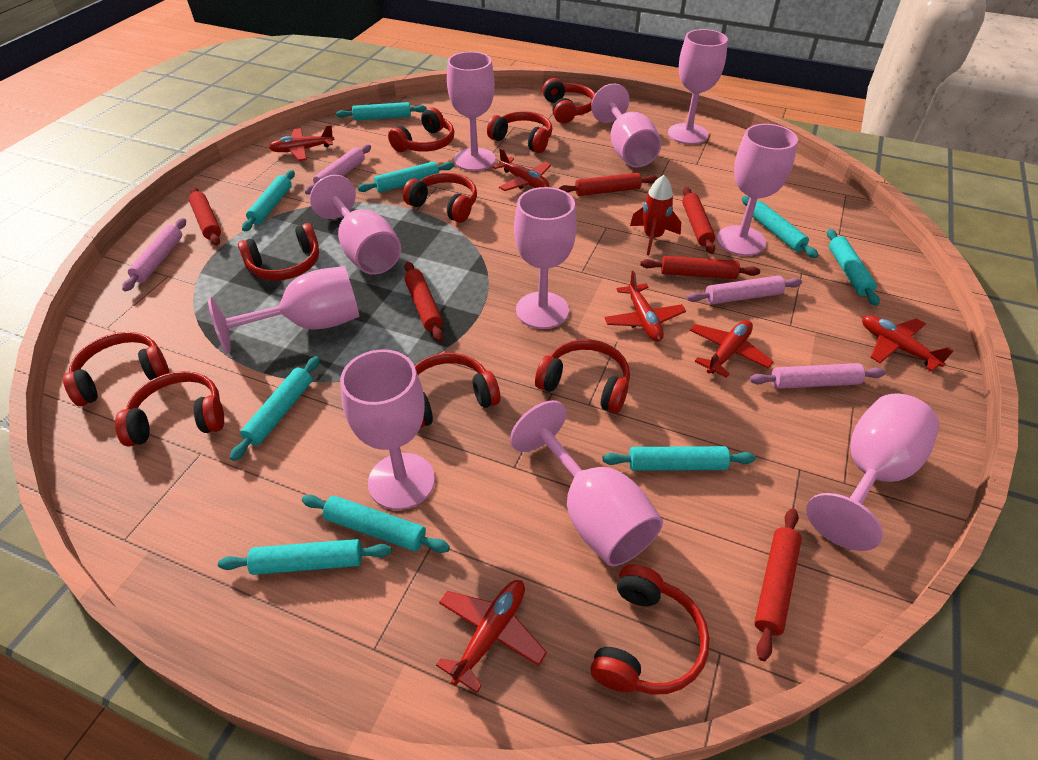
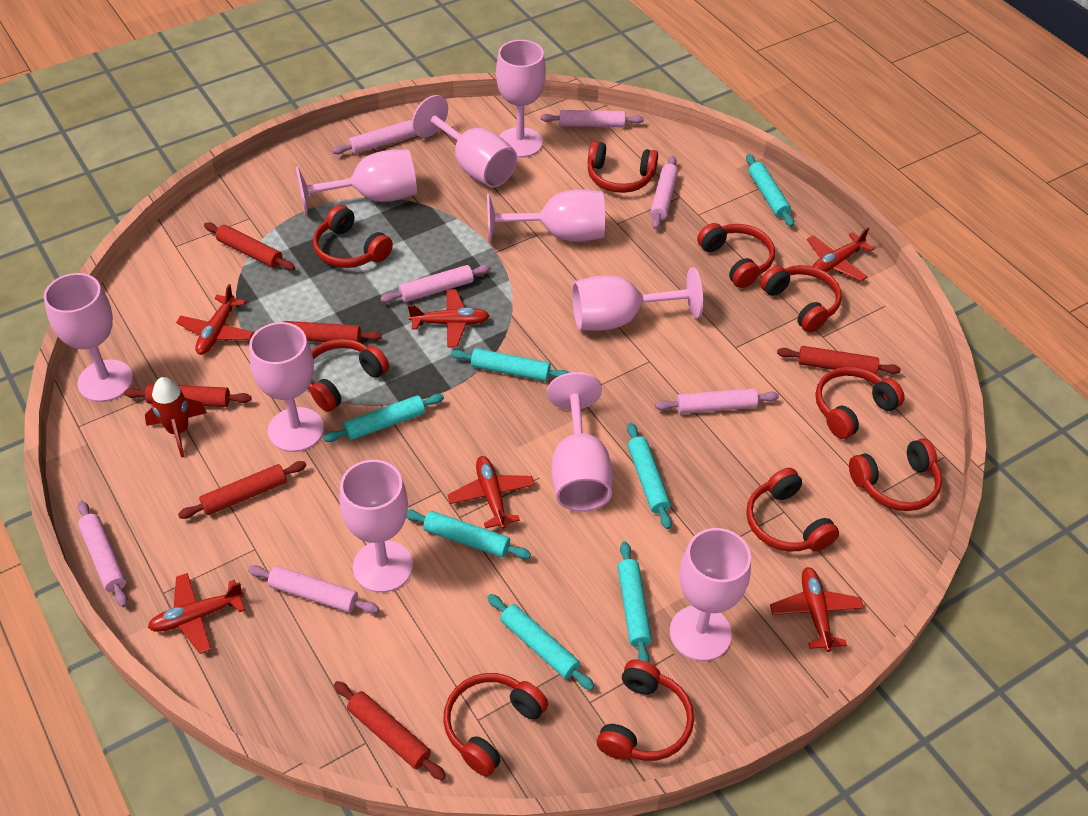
pink rolling pin: 4 -> 7
turquoise rolling pin: 9 -> 7

